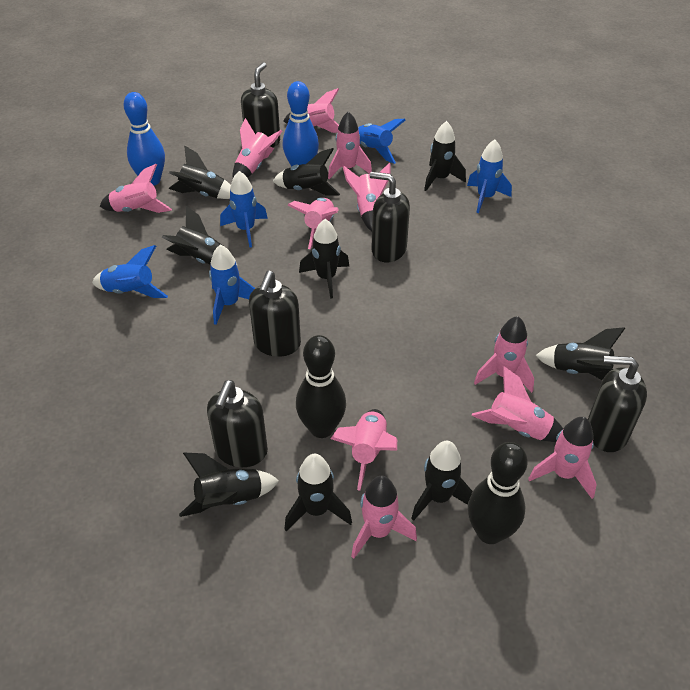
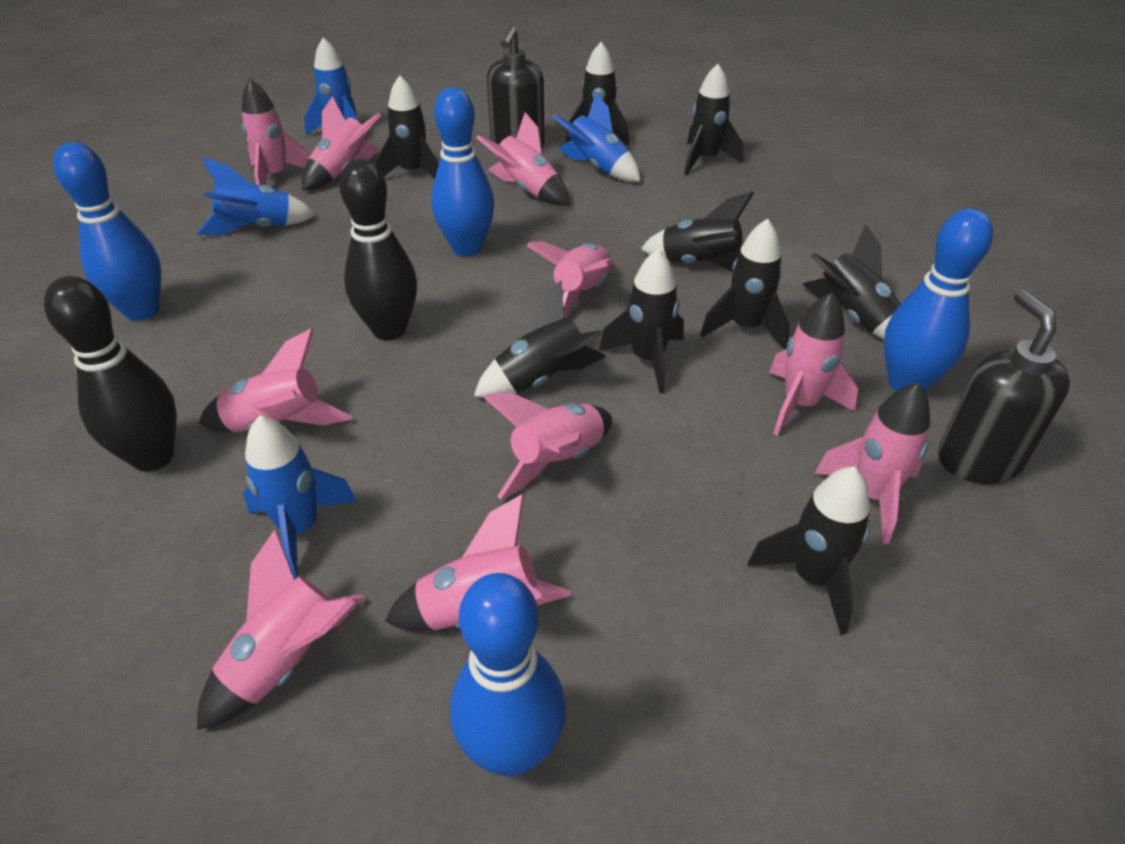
black soap dispenser: 5 -> 2
blue bowling pin: 2 -> 4
blue rocket: 5 -> 4
pink rocket: 11 -> 10

